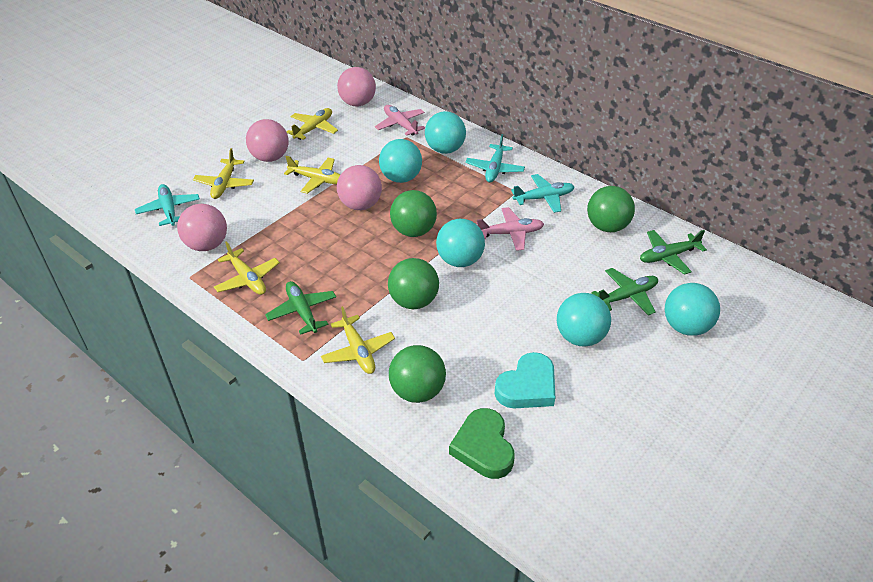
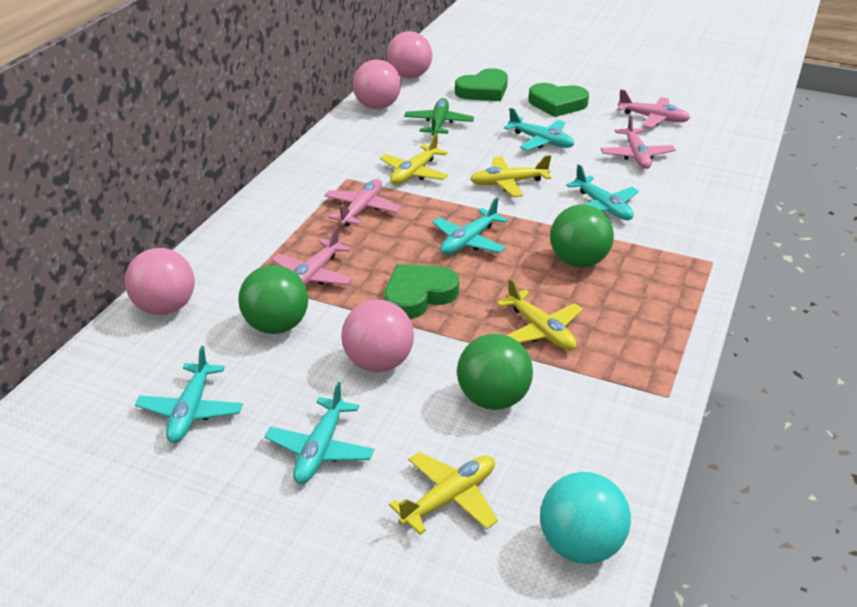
green ball: 4 -> 3
green heart: 1 -> 3
green plane: 3 -> 1
pink plane: 2 -> 4
turquoise ball: 5 -> 1
turquoise heart: 1 -> 0
turquoise plane: 3 -> 5
yellow plane: 5 -> 4

